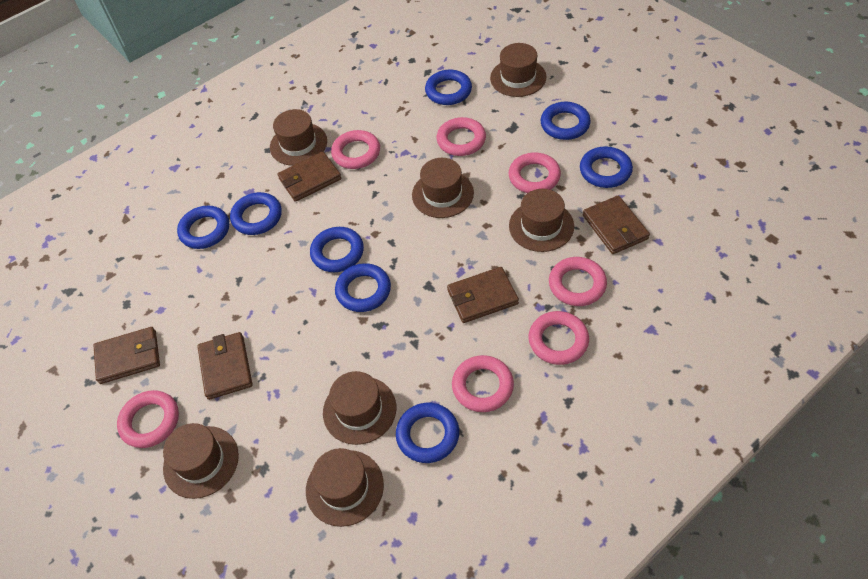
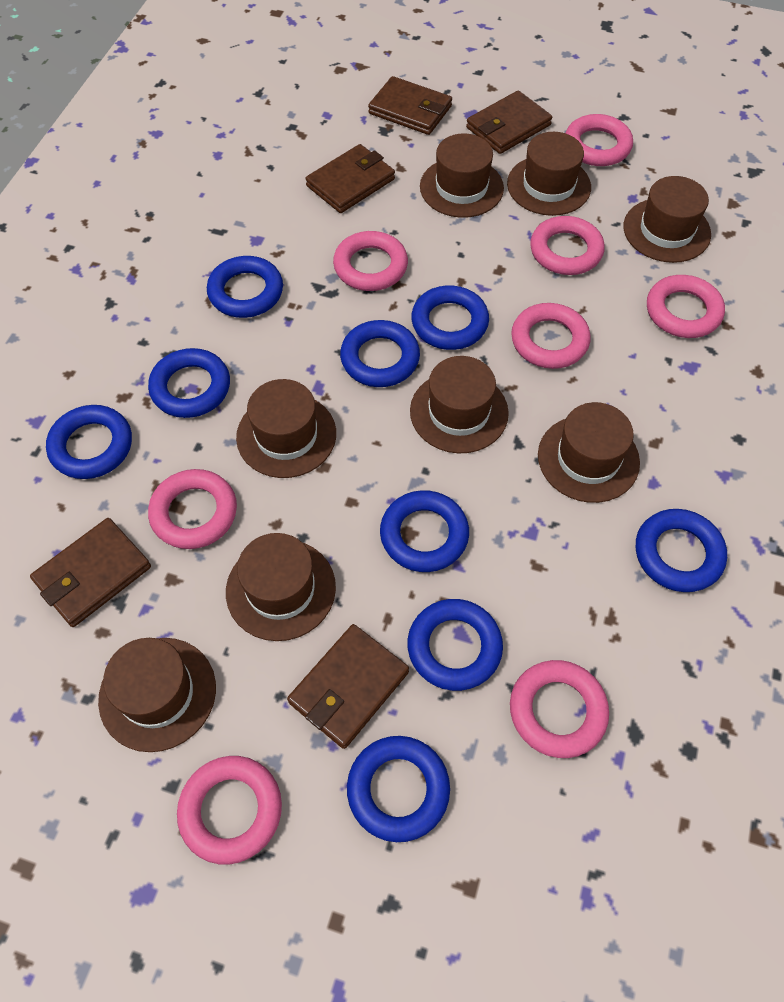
blue ring: 8 -> 9
brown hat: 7 -> 8
pink ring: 7 -> 8

